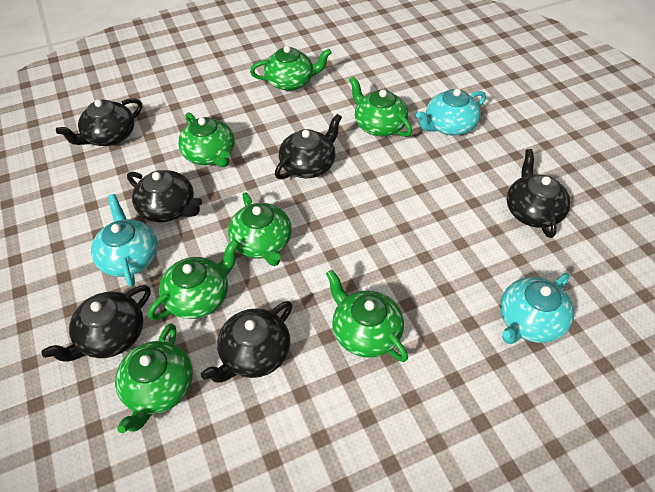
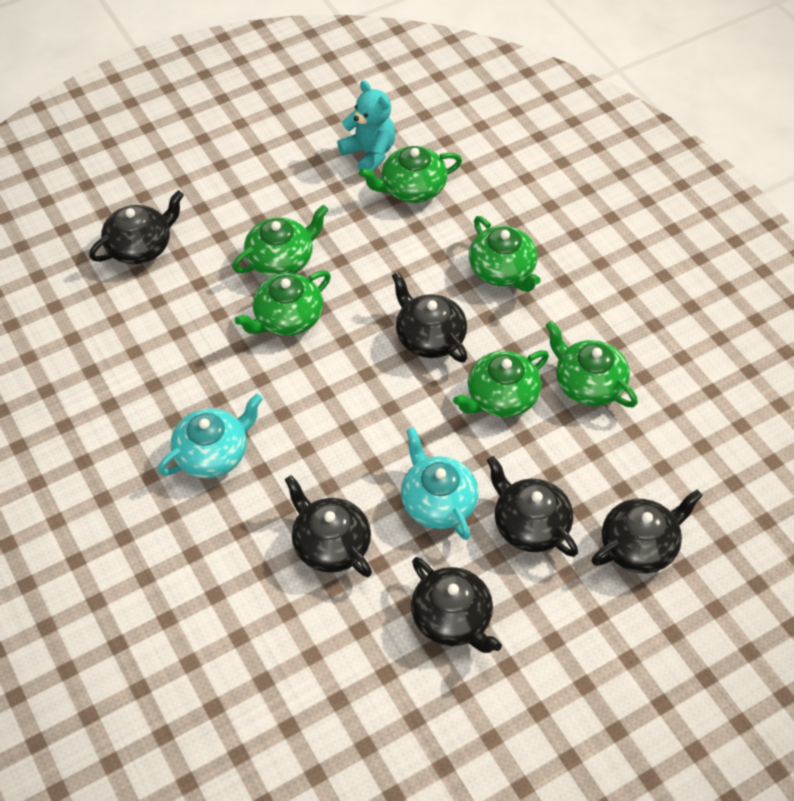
green teapot: 7 -> 6
turquoise teapot: 3 -> 2
turquoise teddy bear: 0 -> 1

